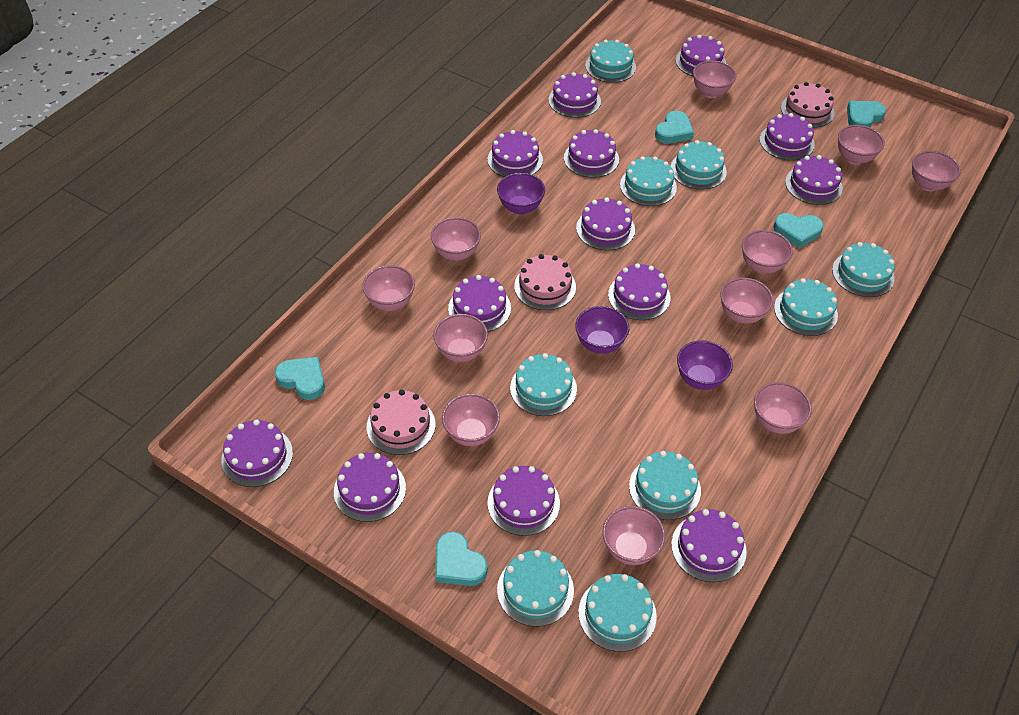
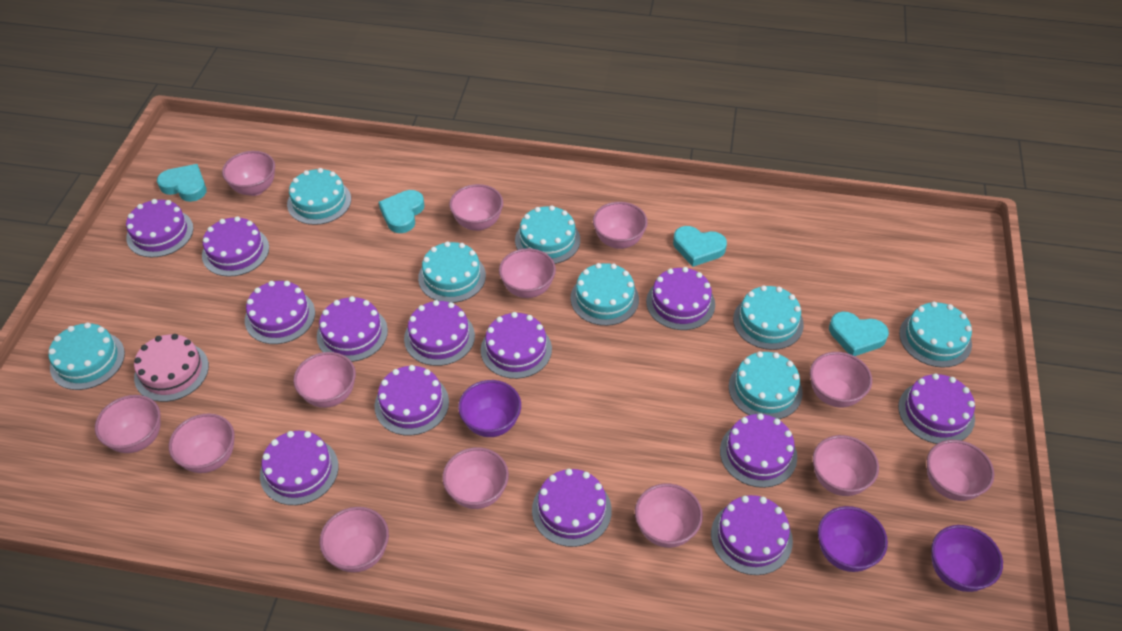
pink bowl: 11 -> 13
pink cake: 3 -> 1
turquoise cake: 9 -> 8
turquoise heart: 5 -> 4

